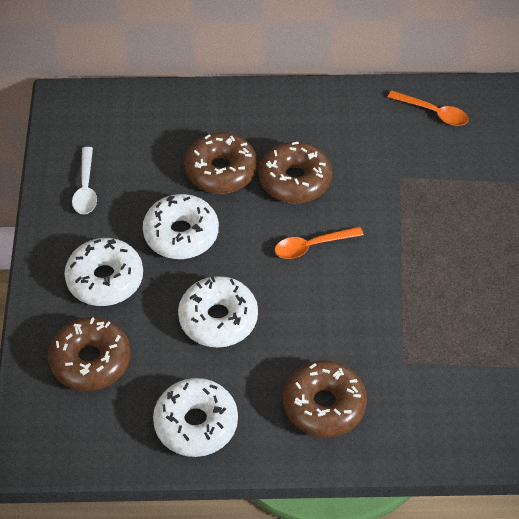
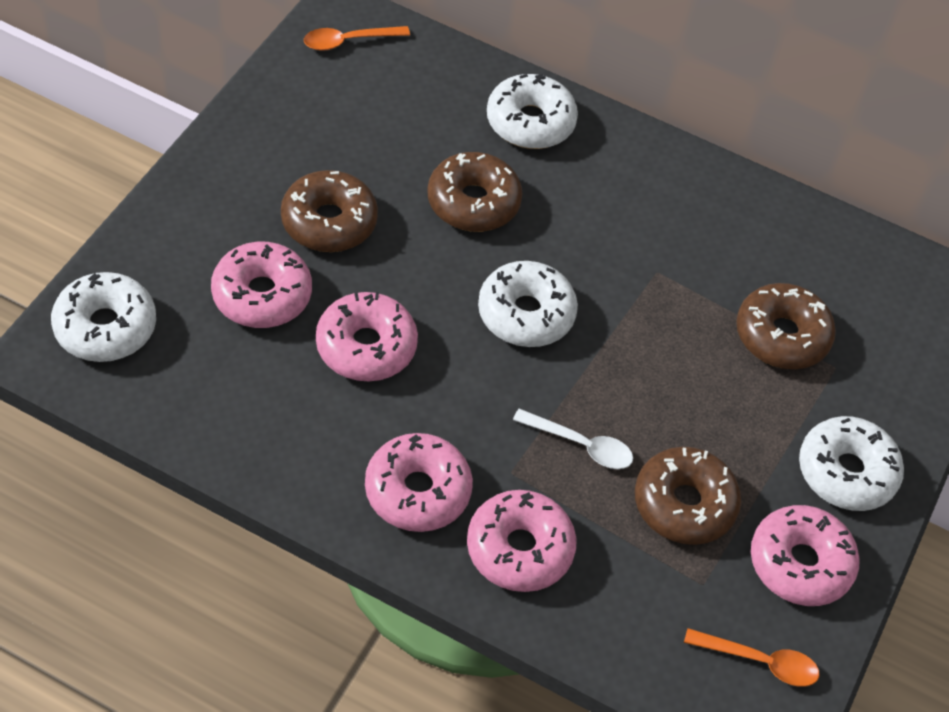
pink donut: 0 -> 5

